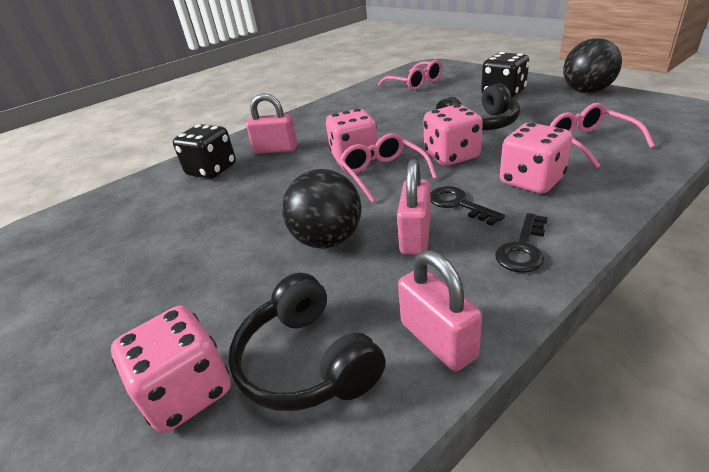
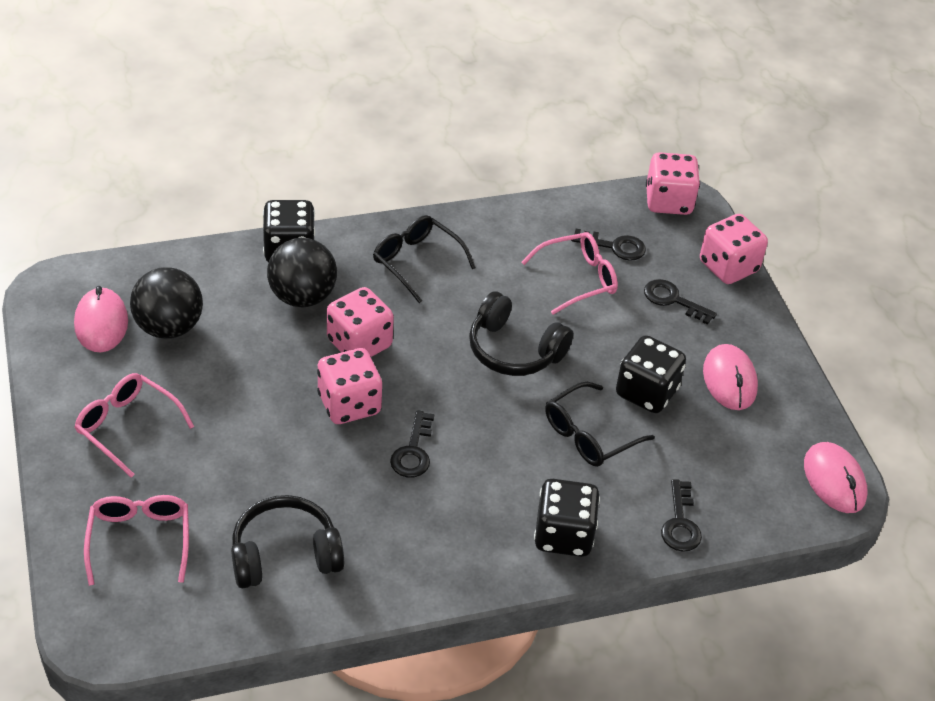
black dice: 2 -> 3
black glasses: 0 -> 2
black key: 2 -> 4
pink mouse: 0 -> 3
pink padlock: 3 -> 0

